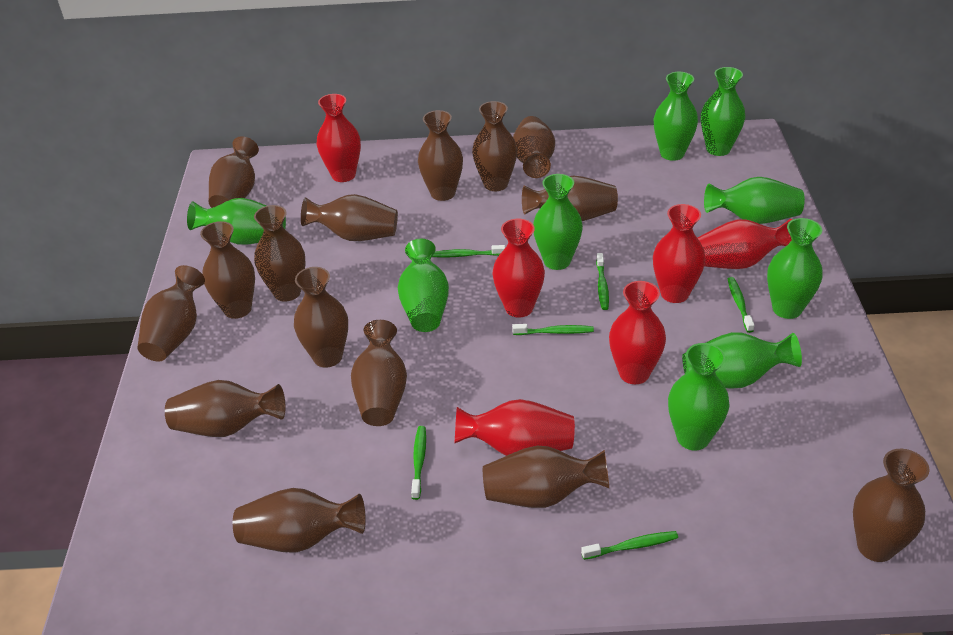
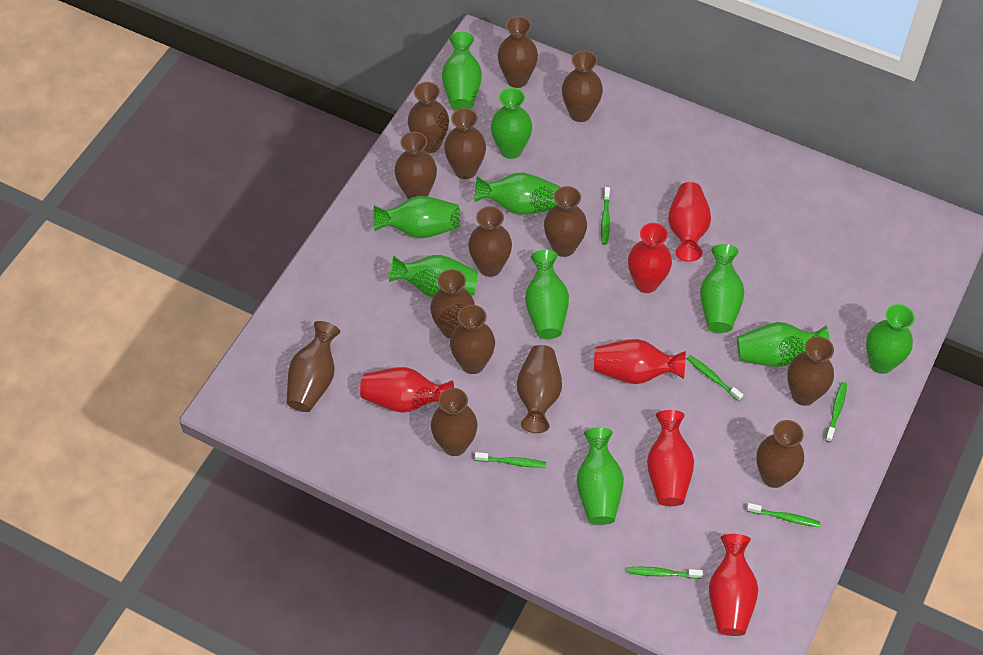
brown vase: 15 -> 14
green vase: 9 -> 10

